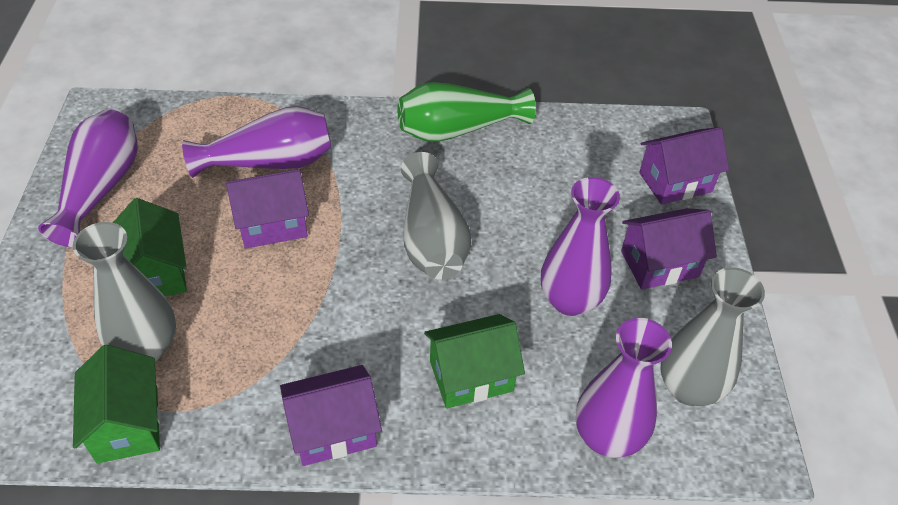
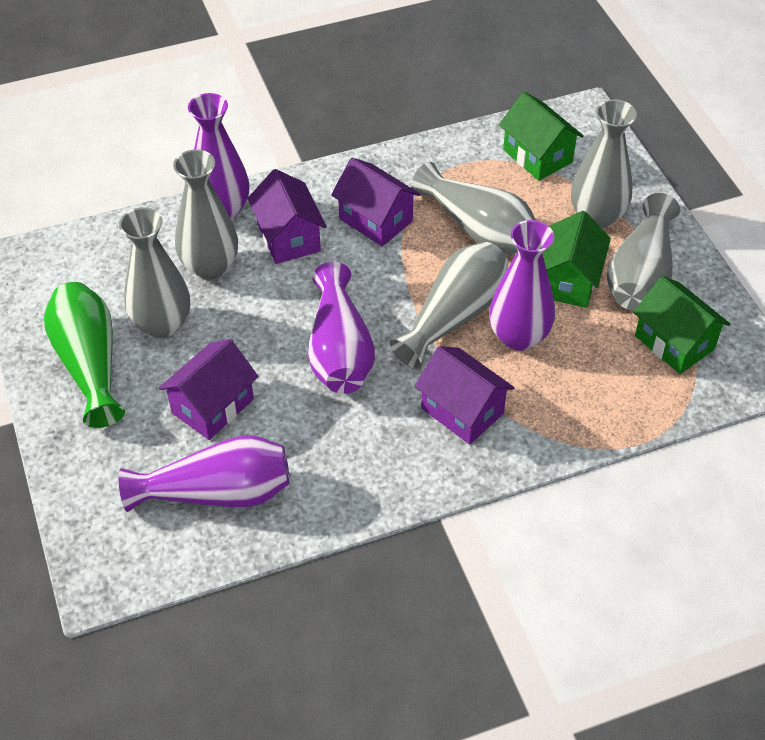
grey vase: 3 -> 6

